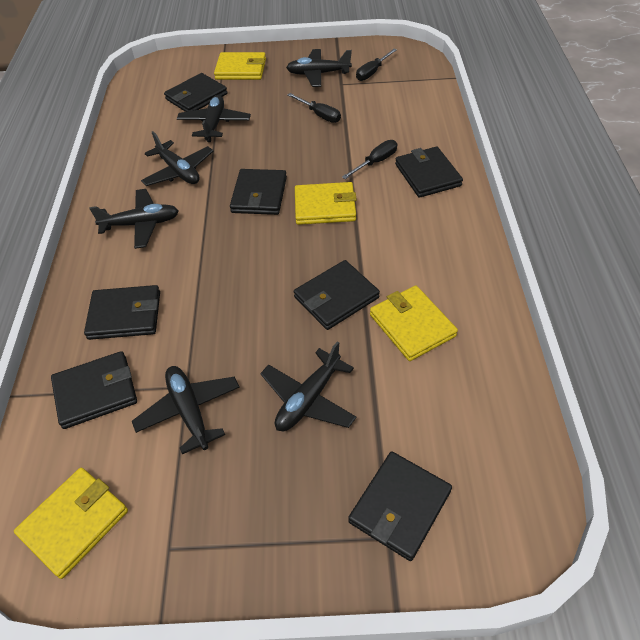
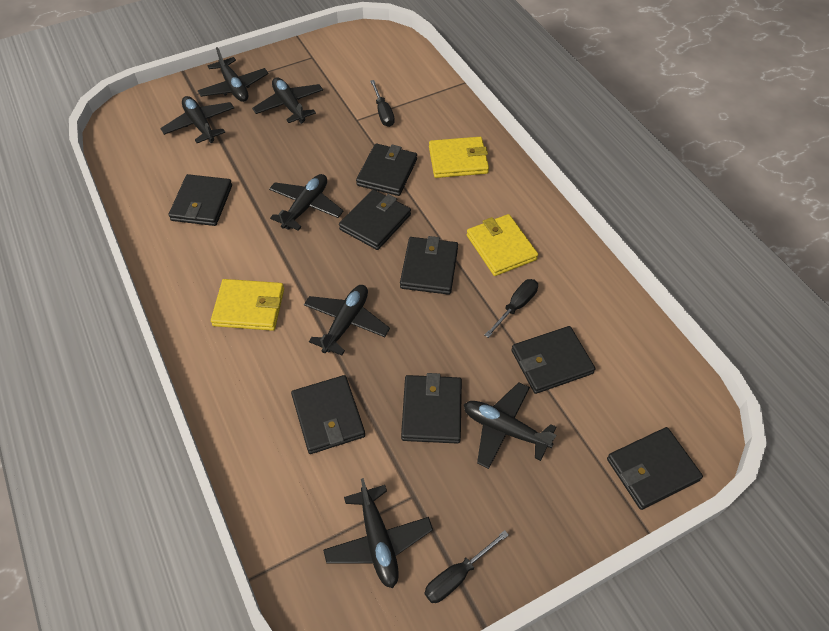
black plane: 6 -> 7
black wallet: 7 -> 8
yellow wallet: 4 -> 3

